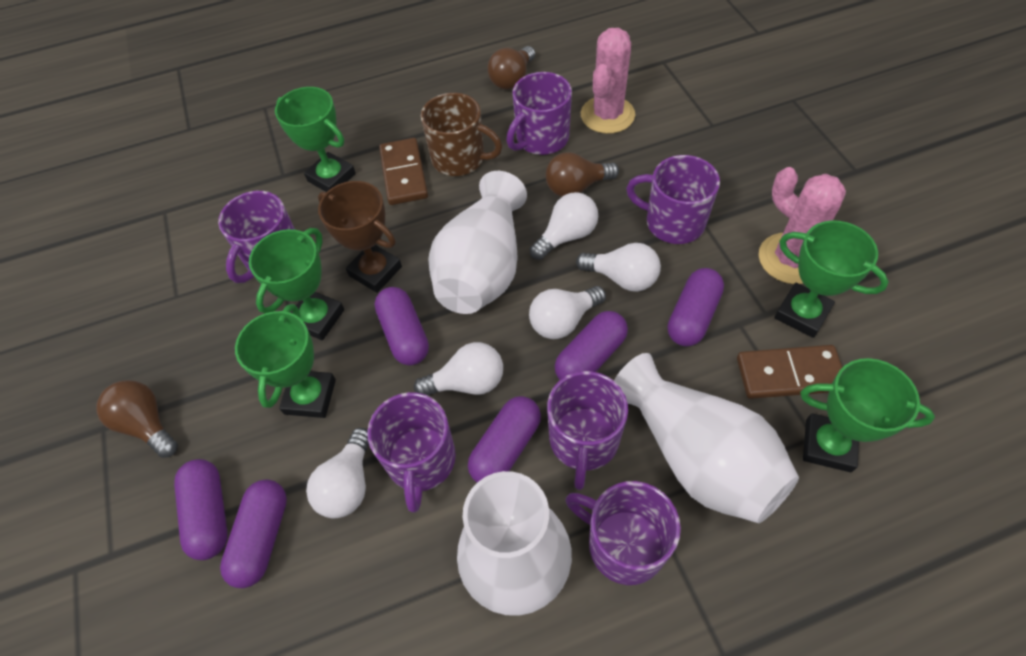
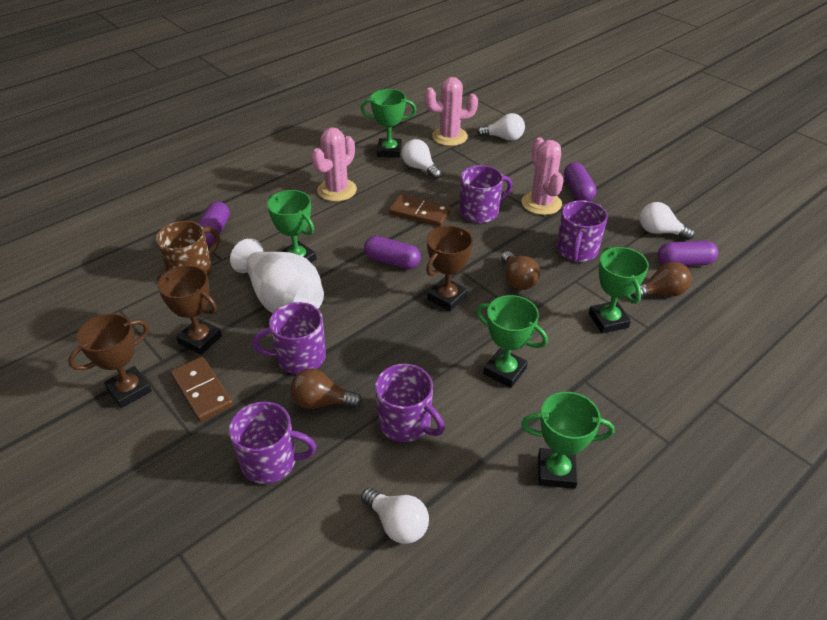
brown trophy: 1 -> 3
pink cactus: 2 -> 3
purple capsule: 6 -> 4
purple mug: 6 -> 5
white light bulb: 5 -> 4
white vase: 3 -> 1

